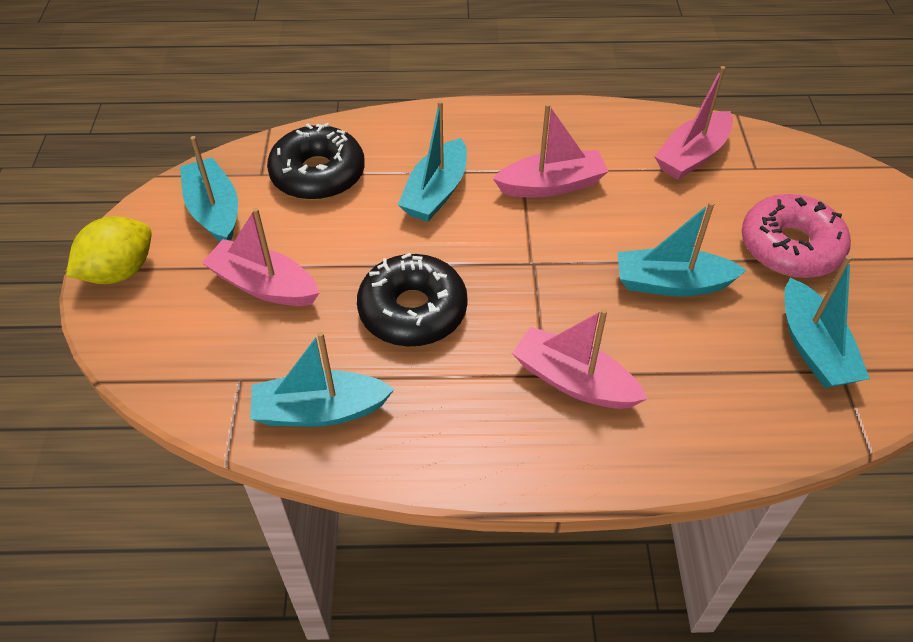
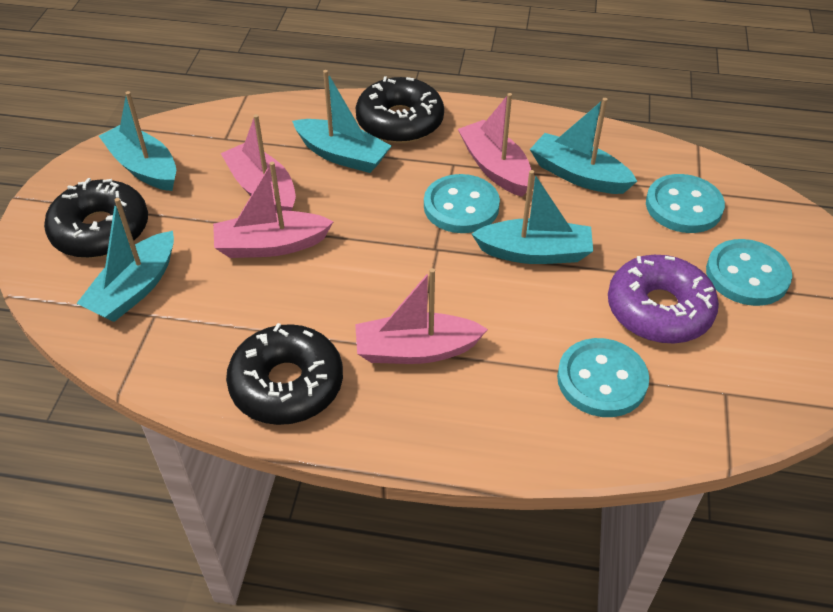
black donut: 2 -> 3
pink donut: 1 -> 0
purple donut: 0 -> 1
turquoise button: 0 -> 4
yellow lemon: 1 -> 0

